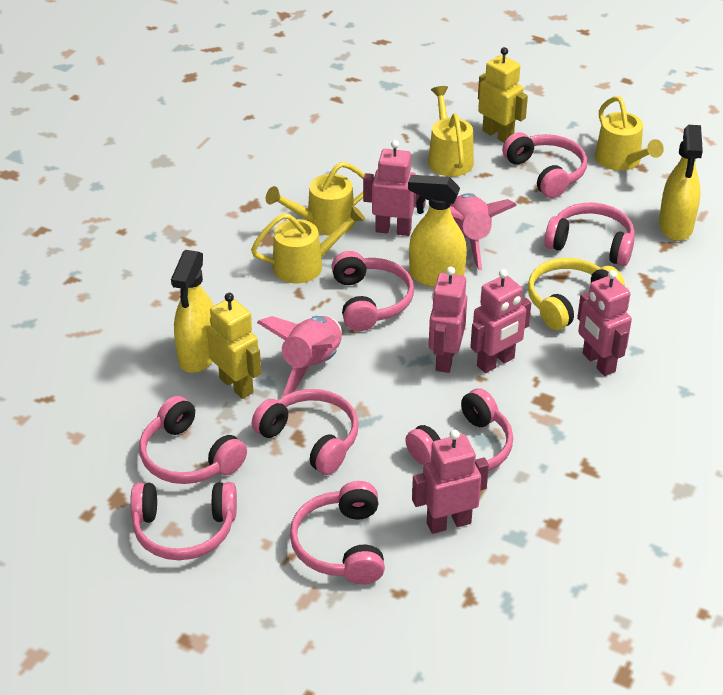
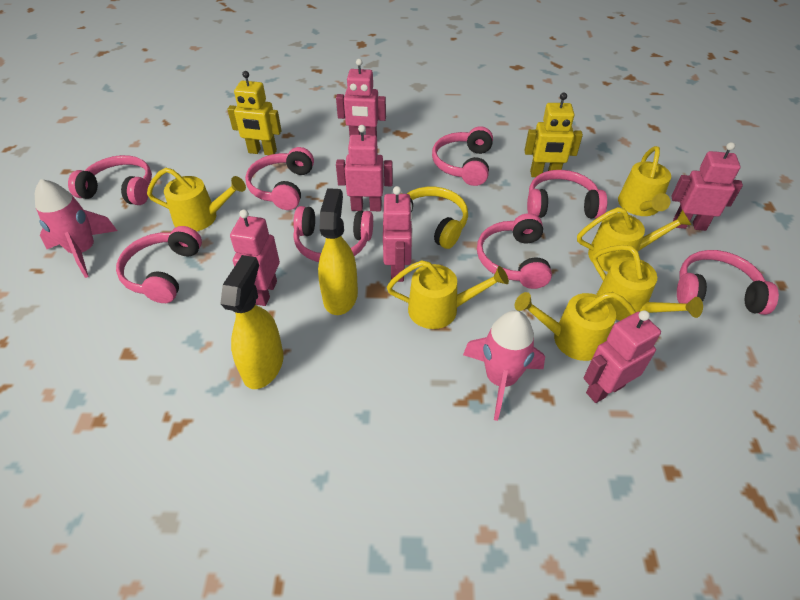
pink robot: 5 -> 6
yellow spray bottle: 3 -> 2
yellow watering can: 4 -> 6

